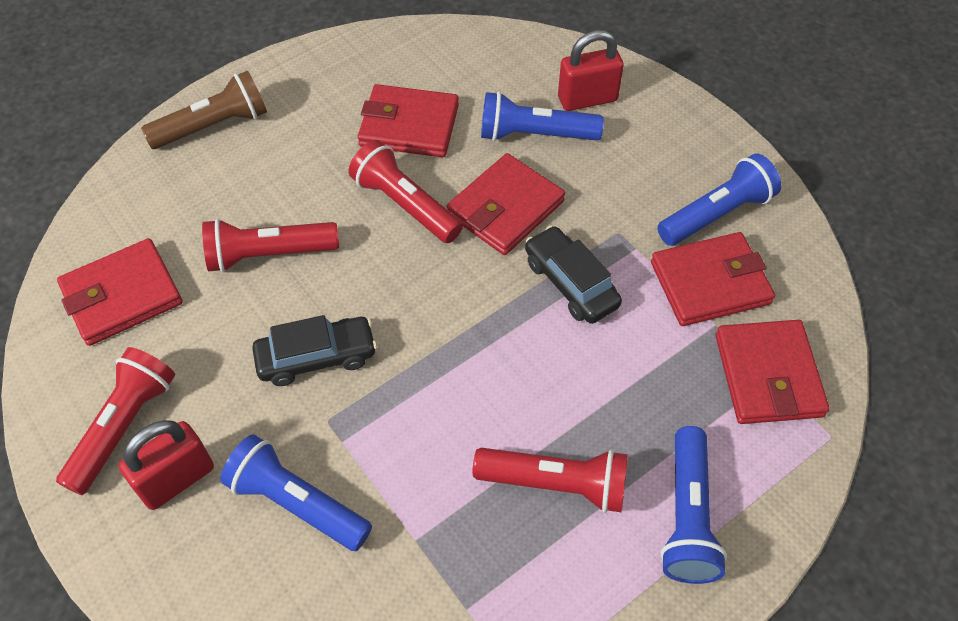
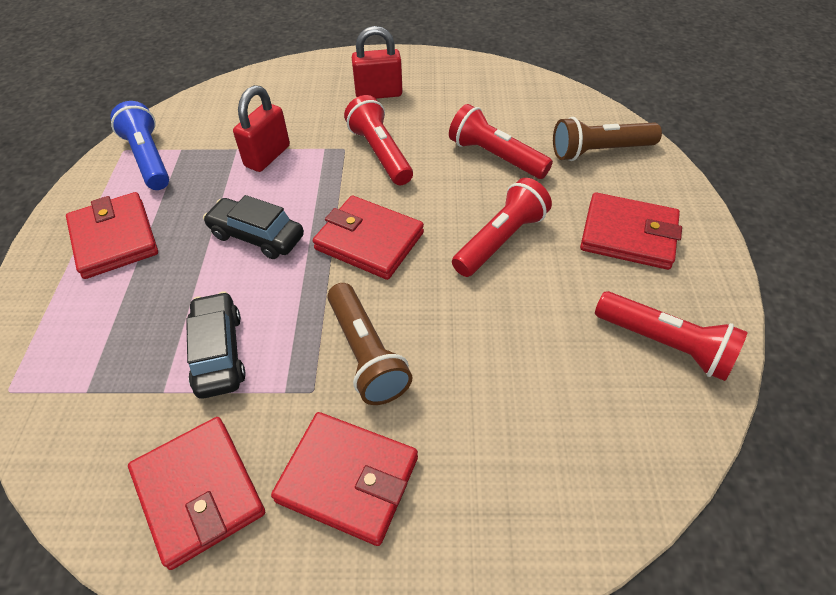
blue flashlight: 4 -> 1
brown flashlight: 1 -> 2

